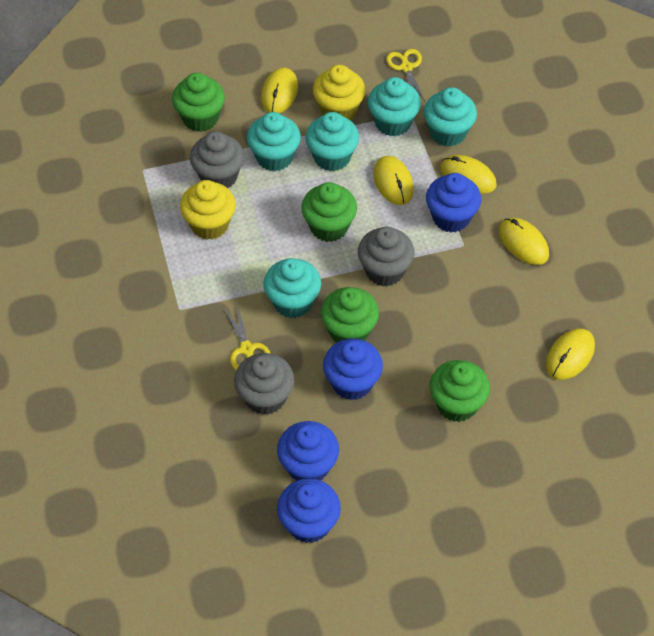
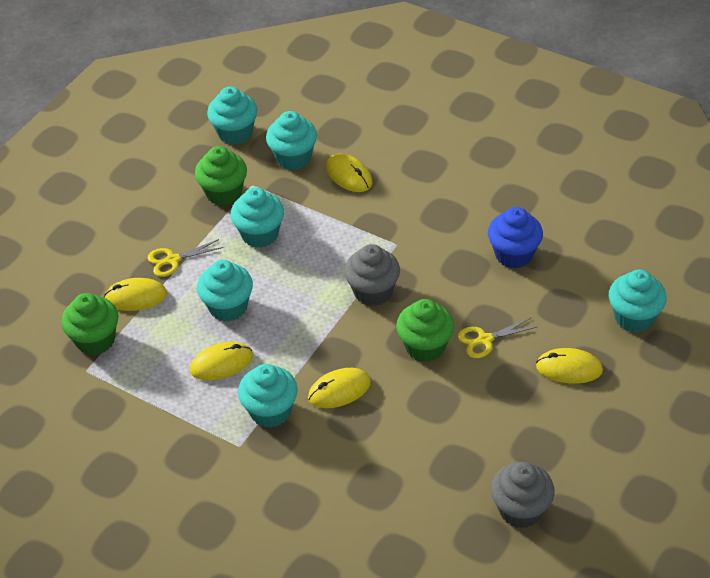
blue cupcake: 4 -> 1
green cupcake: 4 -> 3
grey cupcake: 3 -> 2
turquoise cupcake: 5 -> 6
yellow cupcake: 2 -> 0

